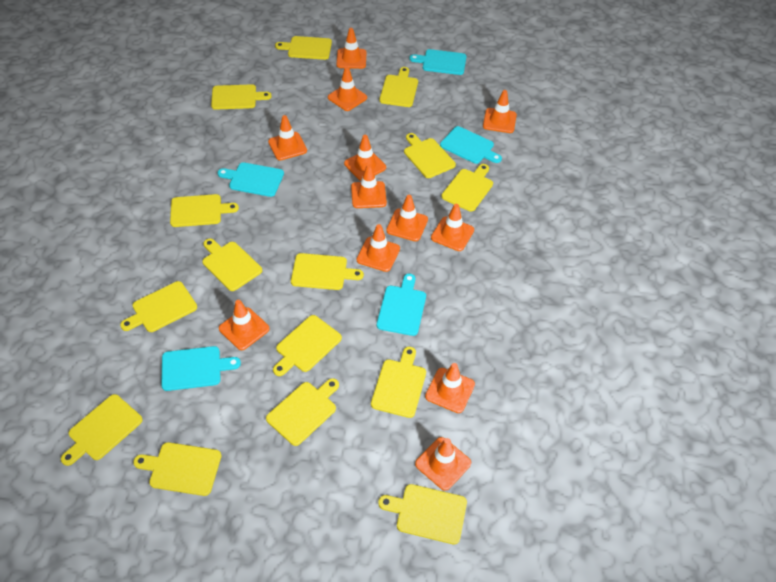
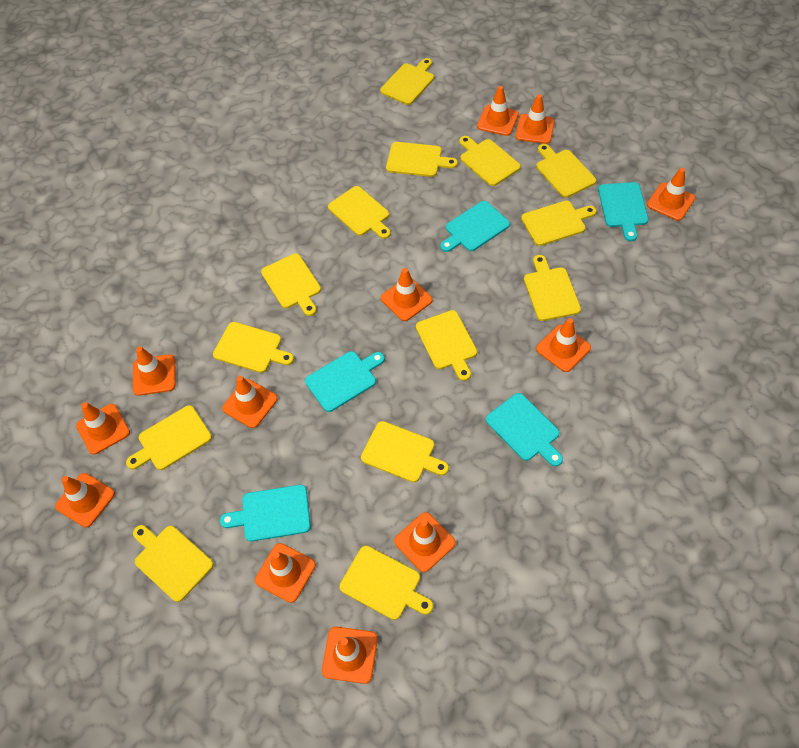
yellow cutting board: 15 -> 14

